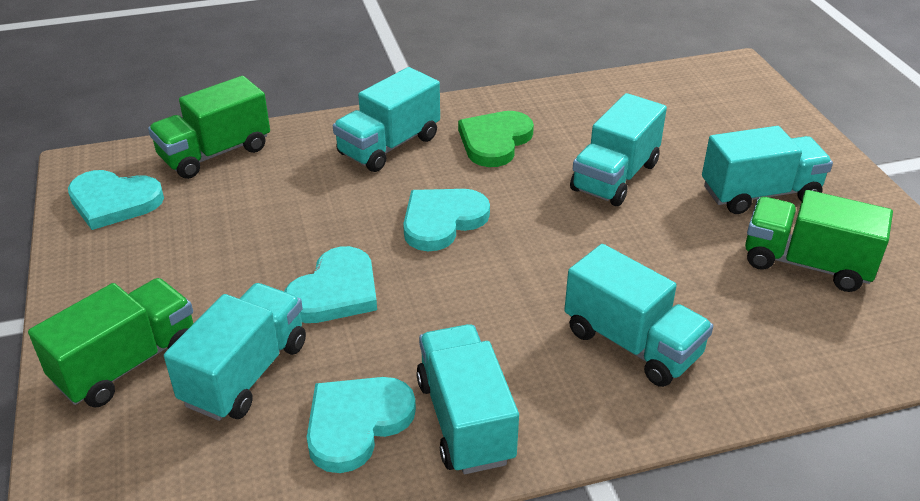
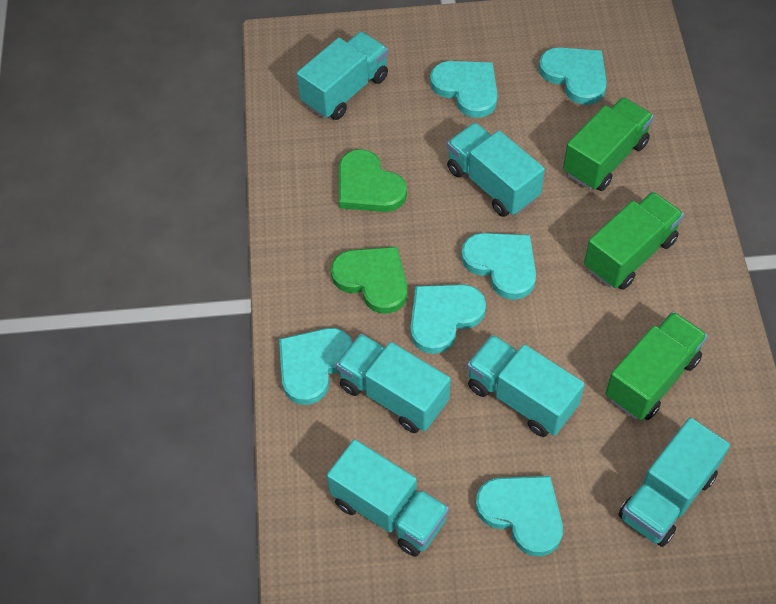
green heart: 1 -> 2
turquoise heart: 4 -> 6

